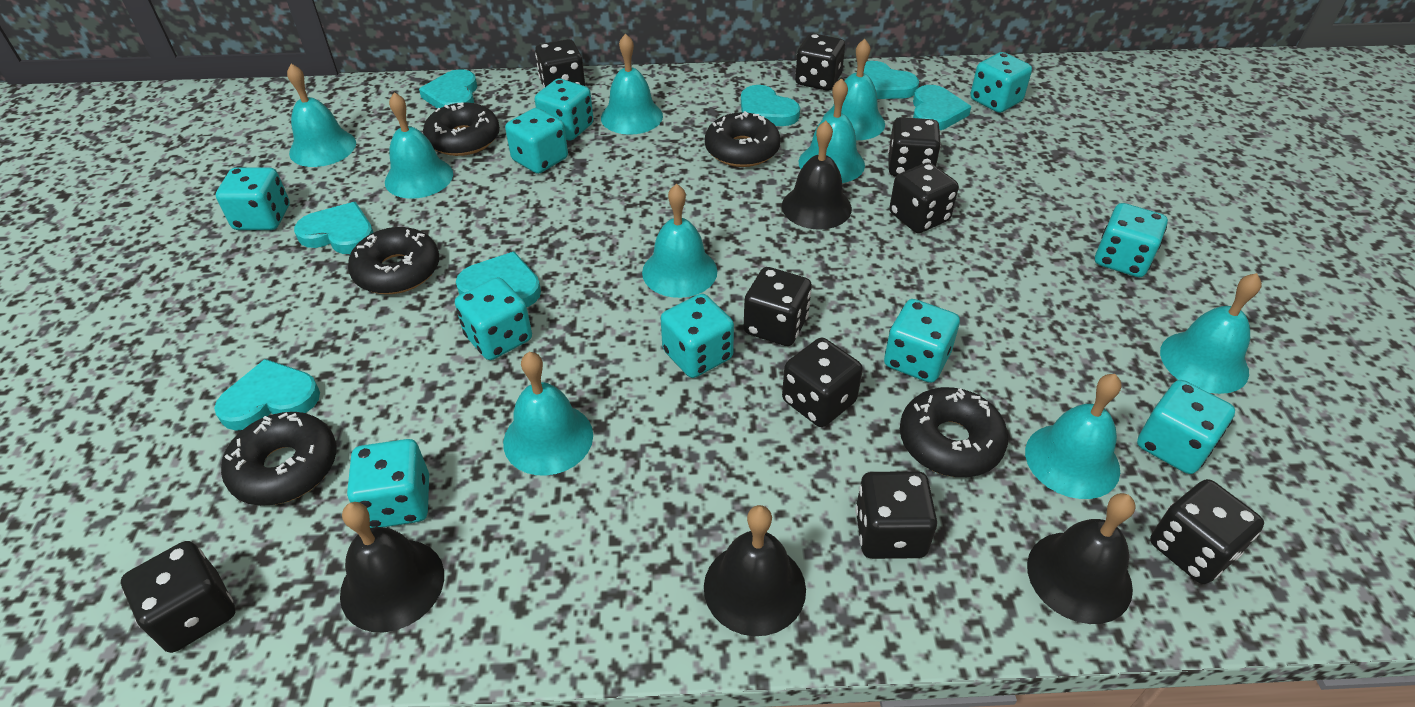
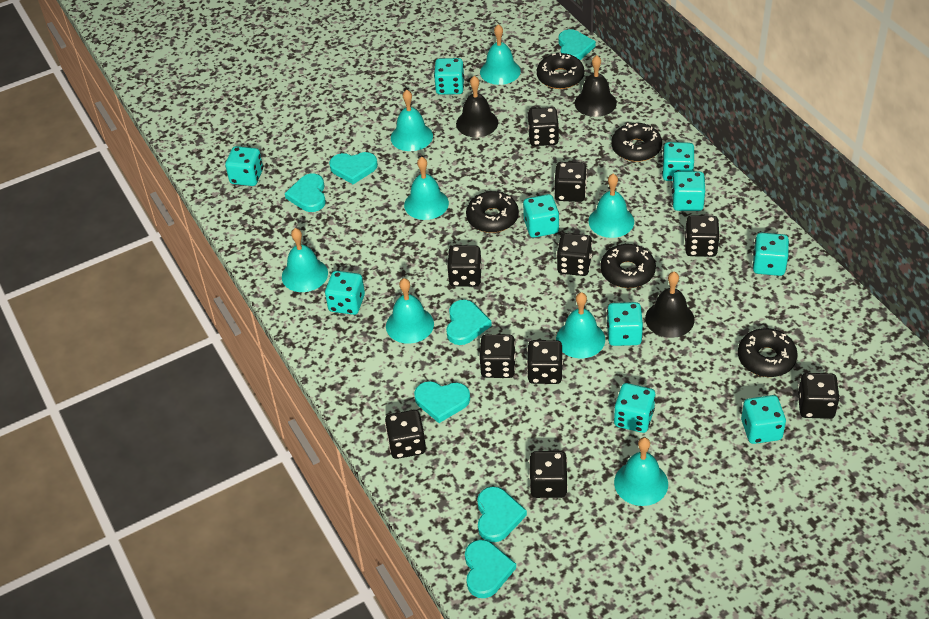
black bell: 4 -> 3
black dice: 9 -> 10
turquoise bell: 9 -> 8

